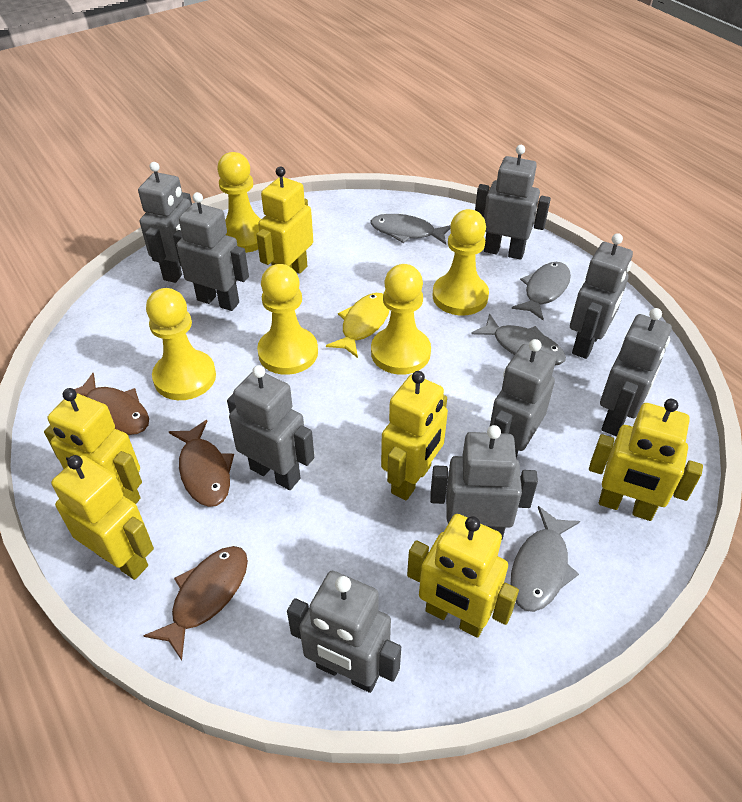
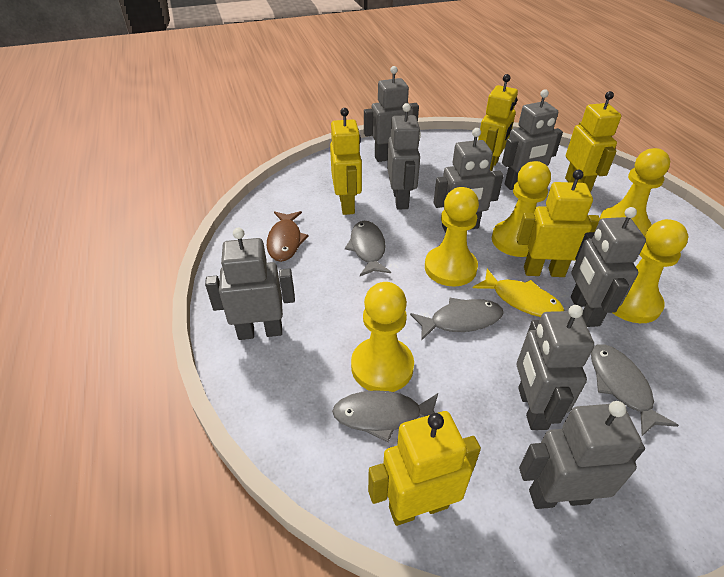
brown fish: 3 -> 1
grey robot: 9 -> 8
yellow robot: 6 -> 5

